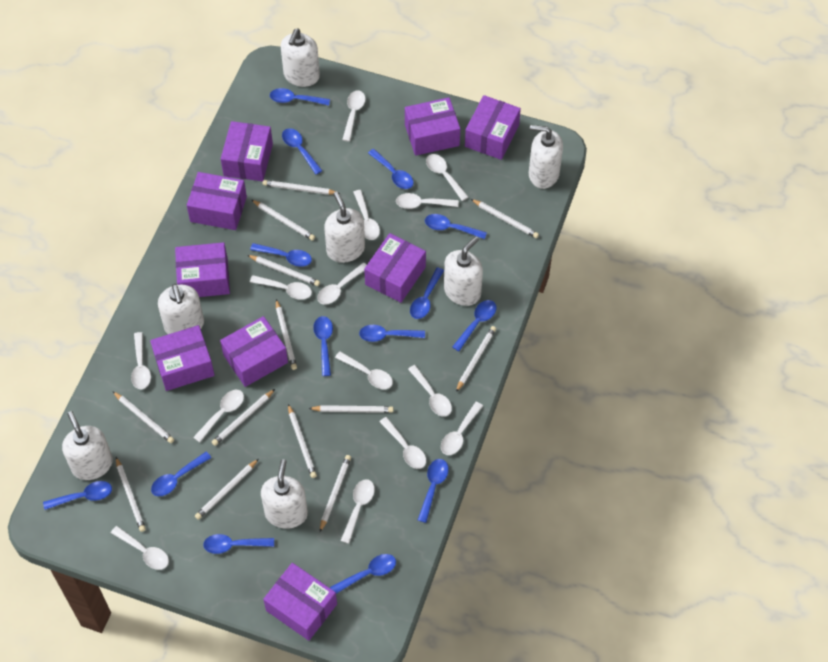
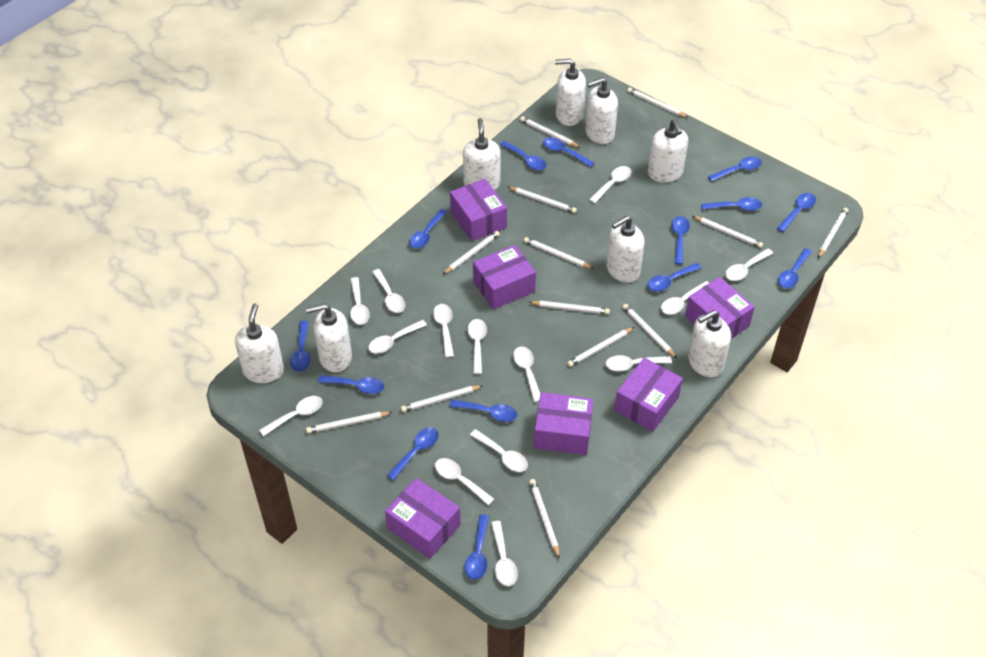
purple box: 9 -> 6
white soap dispenser: 7 -> 8

